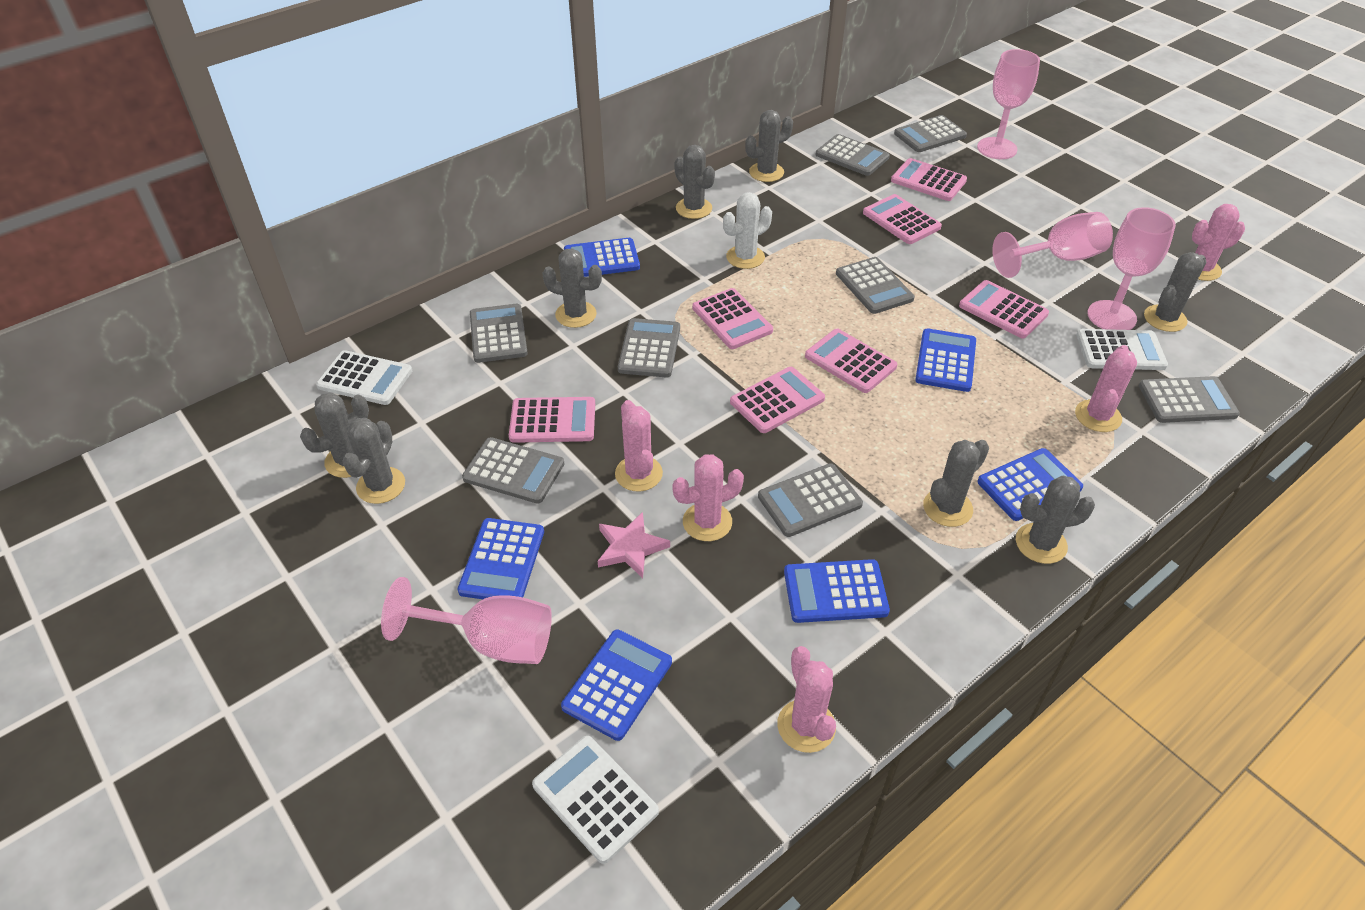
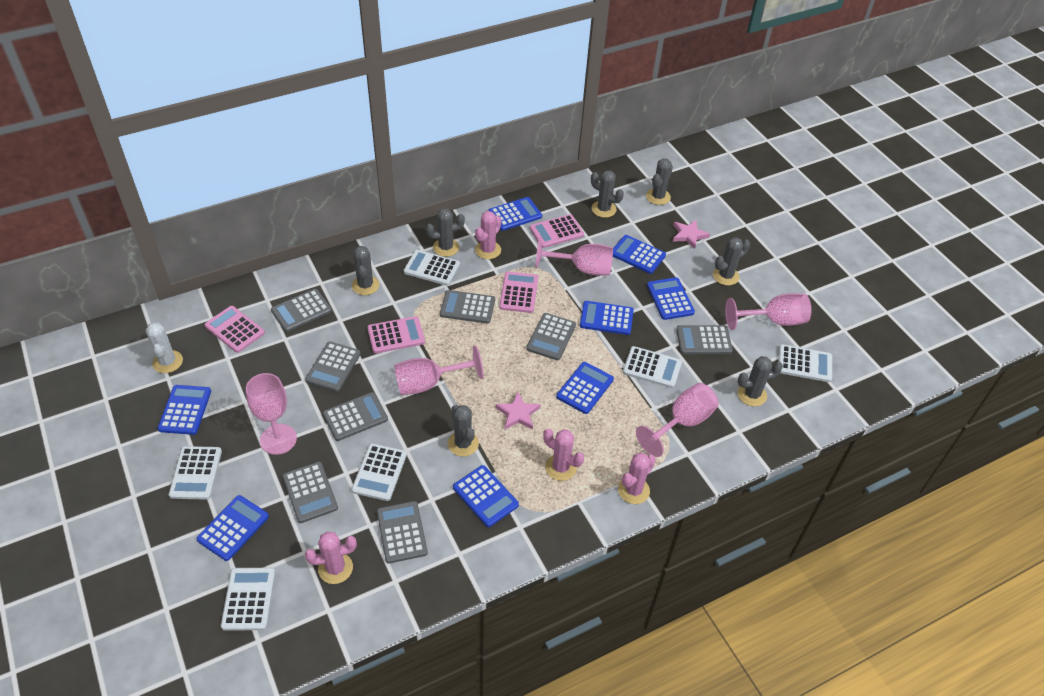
blue calculator: 6 -> 8
grey cactus: 8 -> 7
pink cactus: 5 -> 4
pink calculator: 7 -> 4
pink goblet: 4 -> 5
pink star: 1 -> 2
white calculator: 3 -> 6

